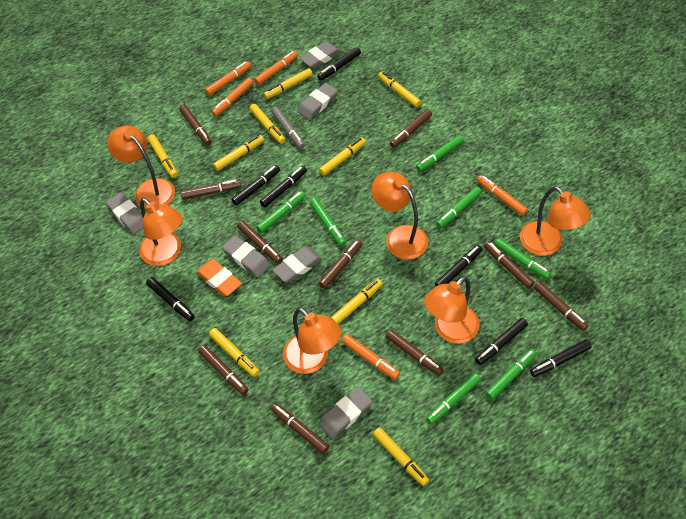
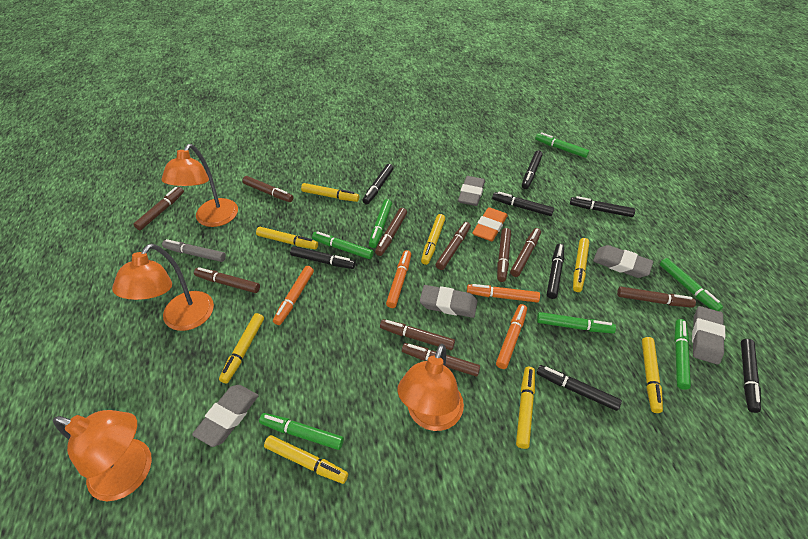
black marker: 7 -> 8
grey eraser: 6 -> 5
orange lamp: 6 -> 4
orange marker: 5 -> 4
yellow marker: 9 -> 8

